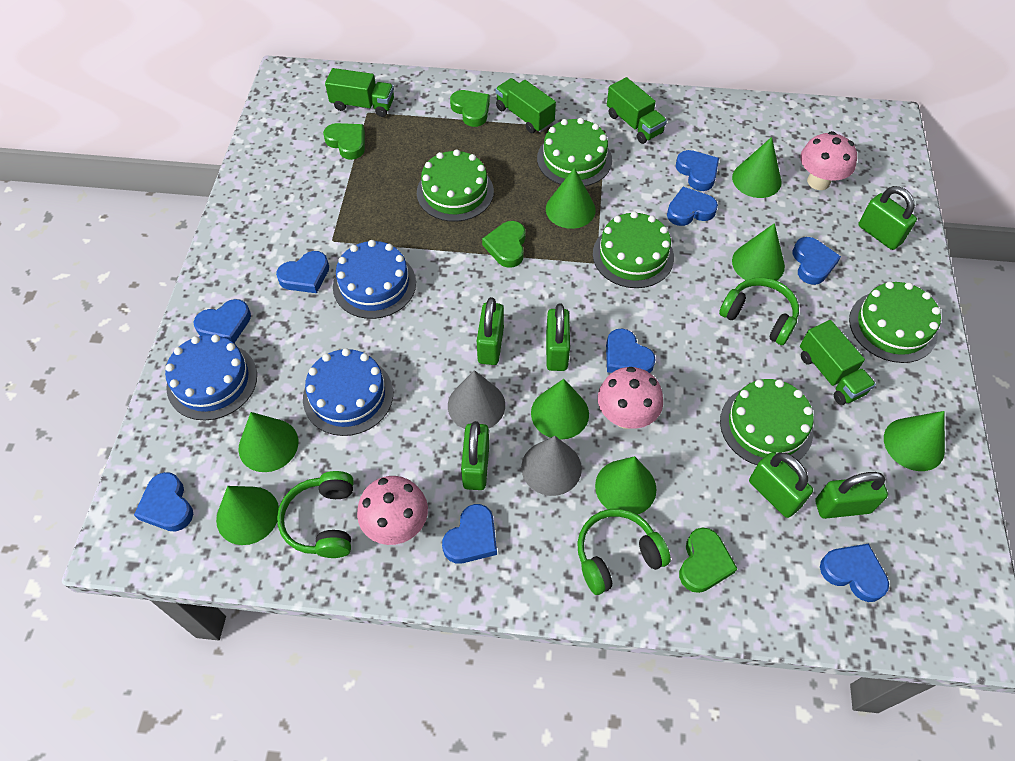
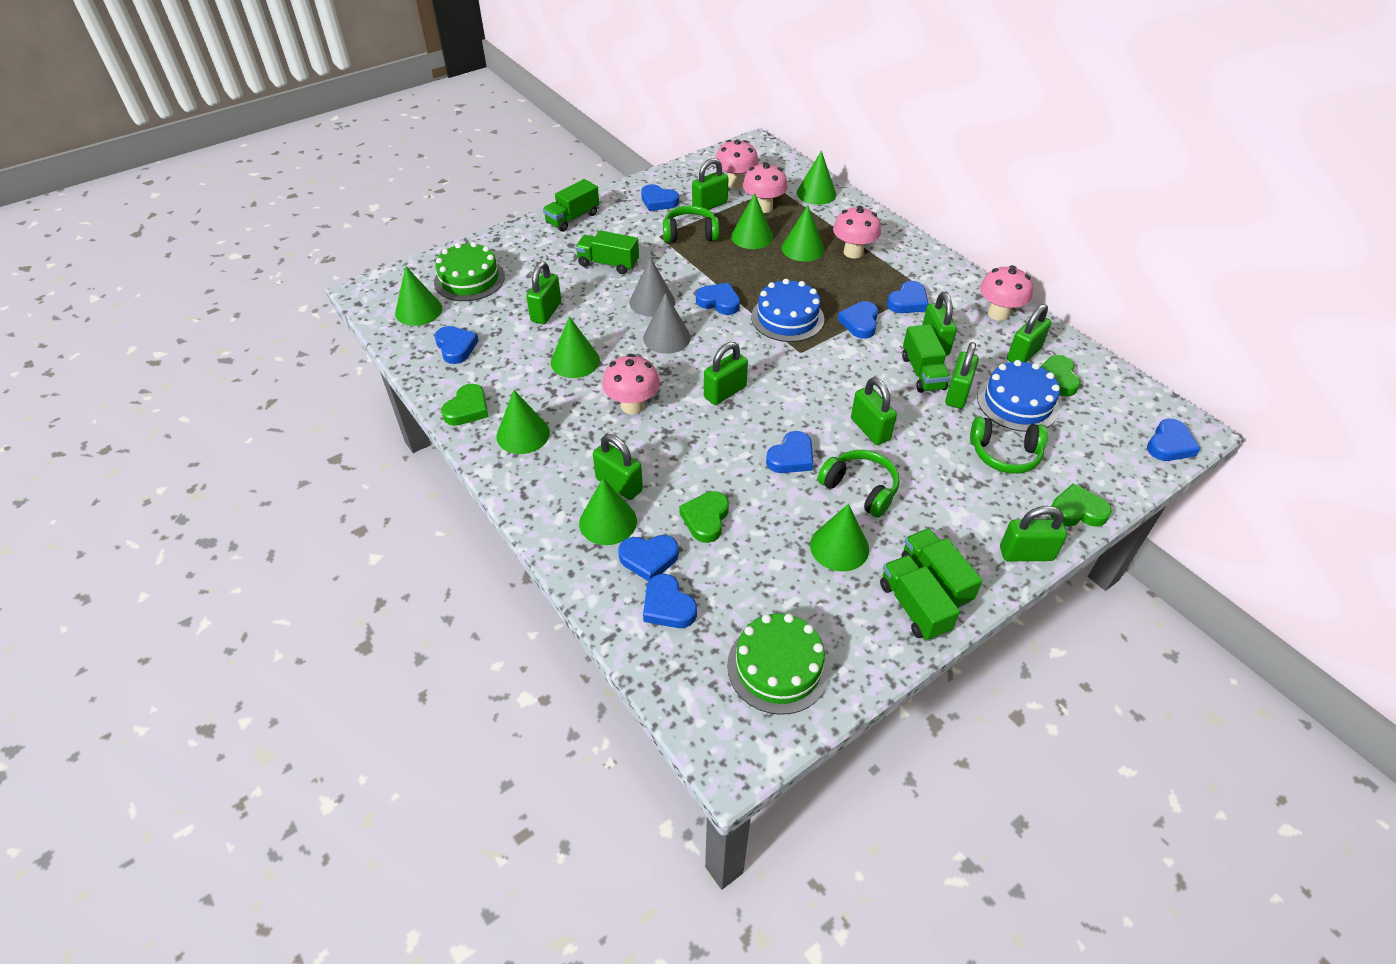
blue cake: 3 -> 2
green cake: 5 -> 2
green padlock: 6 -> 9
green truck: 4 -> 5
pink mushroom: 3 -> 5

